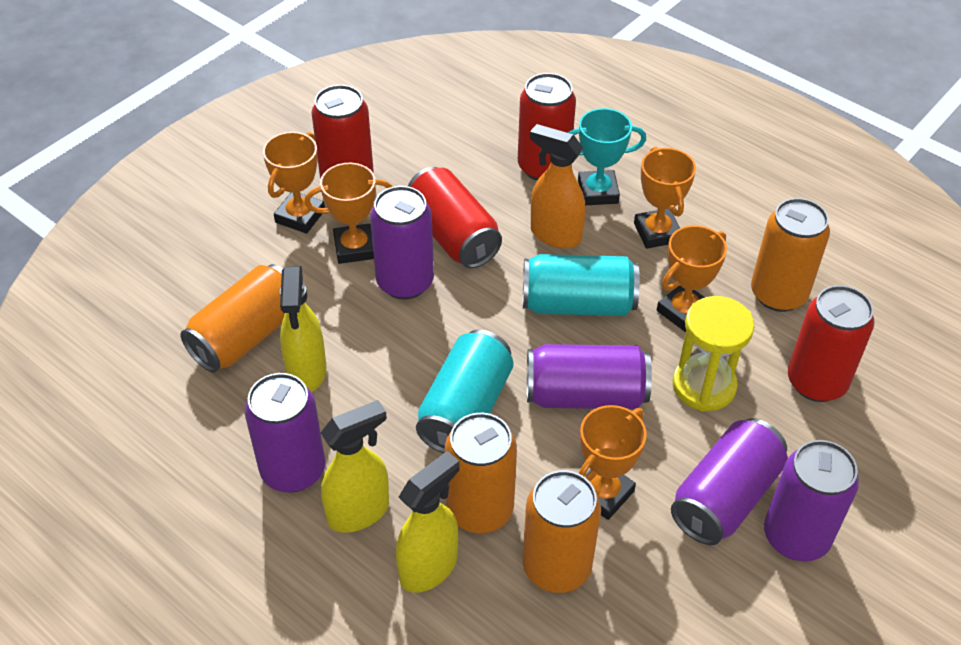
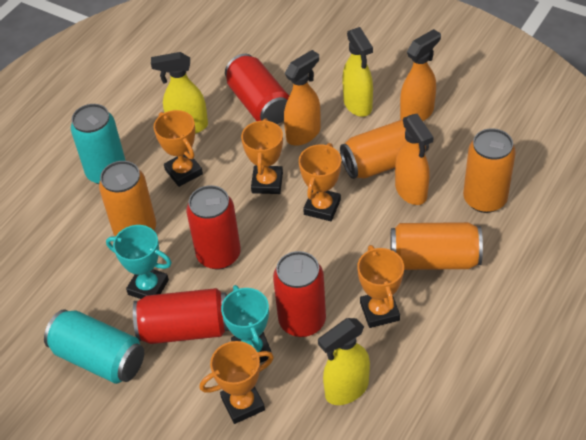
orange spray bottle: 1 -> 3
purple can: 5 -> 0
turquoise trophy: 1 -> 2
yellow hourglass: 1 -> 0

